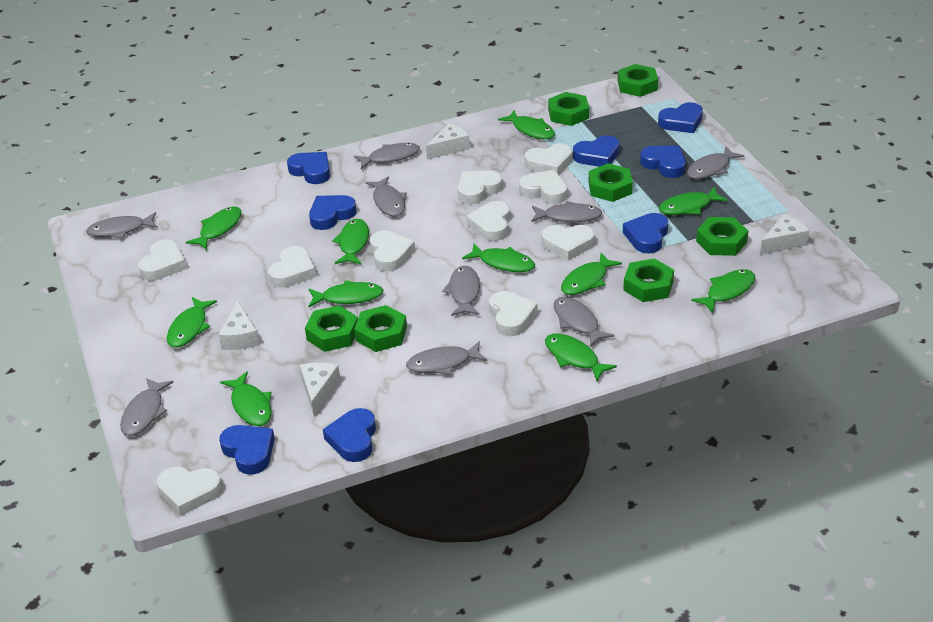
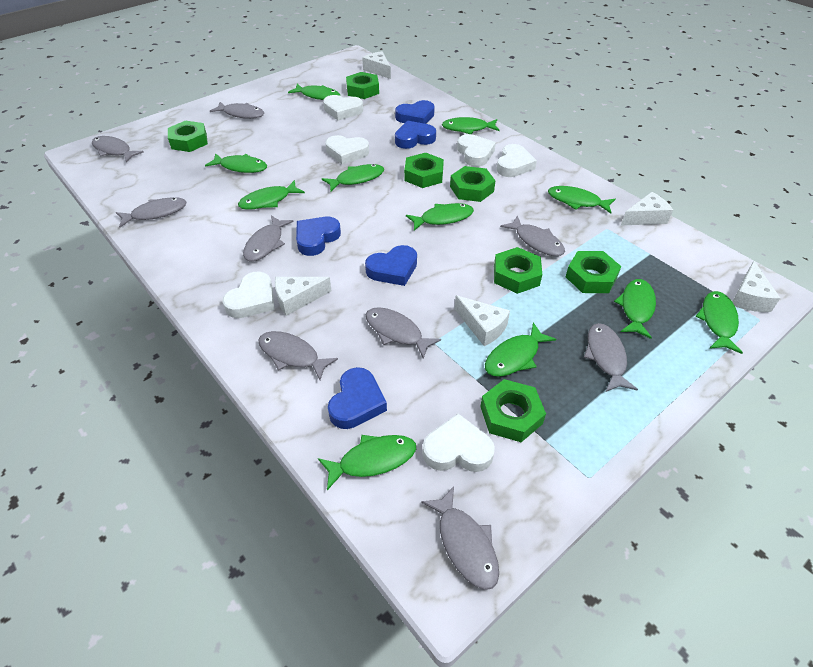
blue heart: 8 -> 5
white cheese: 4 -> 5
white heart: 10 -> 6

